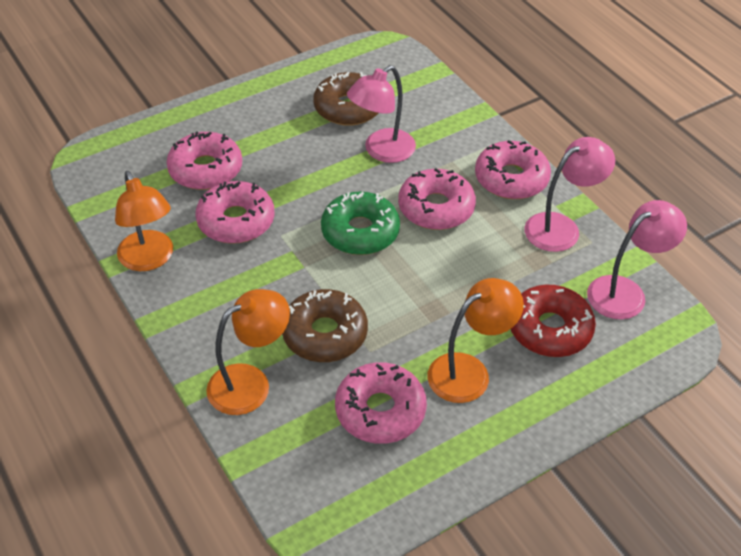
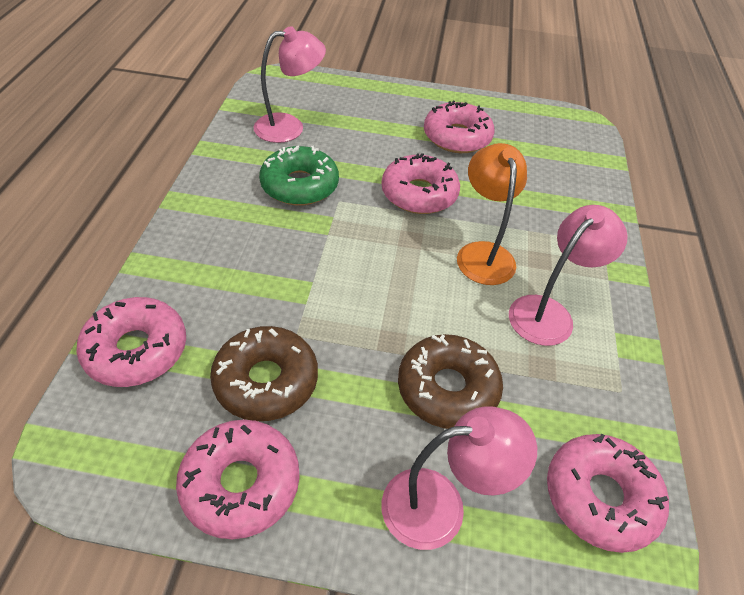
orange lamp: 3 -> 1
red donut: 1 -> 0

